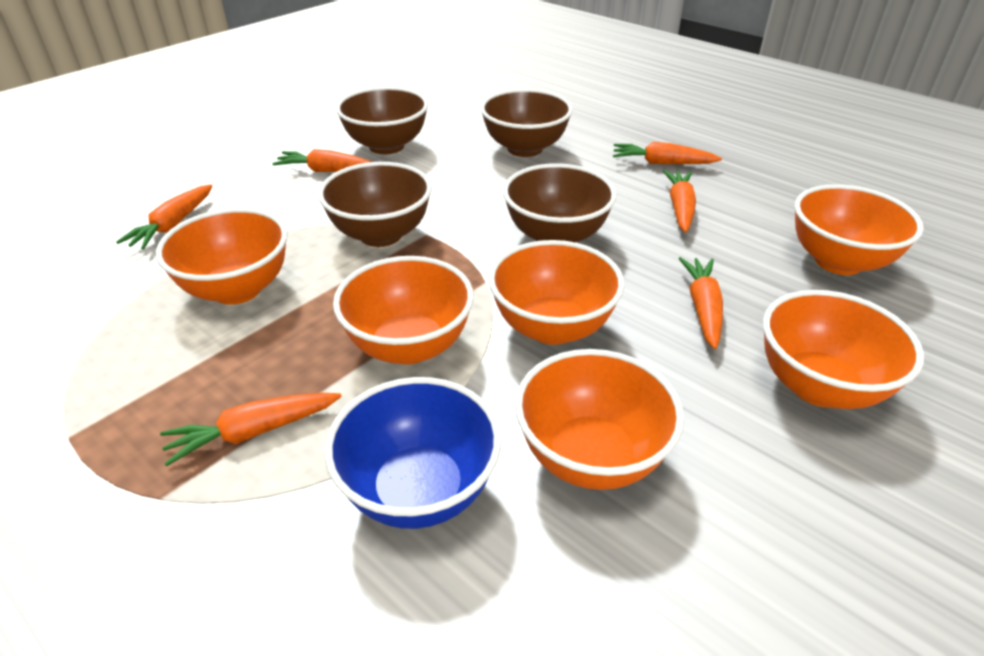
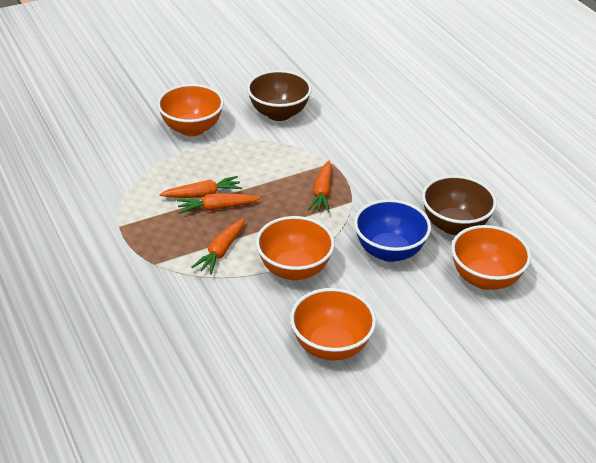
brown bowl: 4 -> 2
orange bowl: 6 -> 4
orange carrot: 6 -> 4

